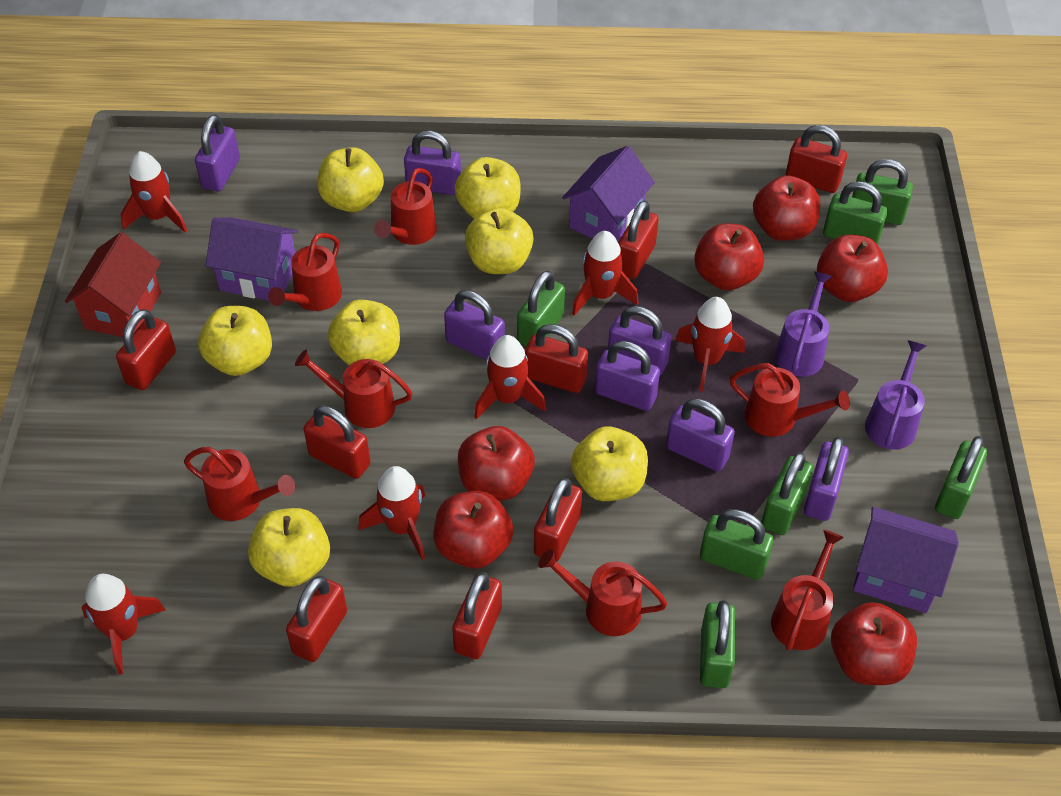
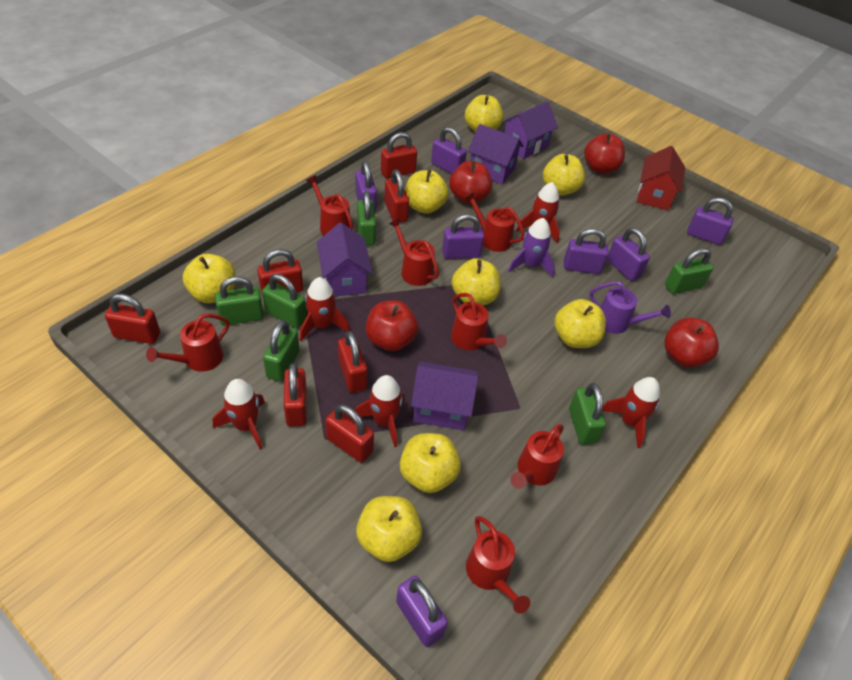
green padlock: 7 -> 6
purple house: 3 -> 4
purple rocket: 0 -> 1
purple watering can: 2 -> 1
red apple: 6 -> 4
red padlock: 8 -> 7
red rocket: 6 -> 5
yellow apple: 7 -> 8

